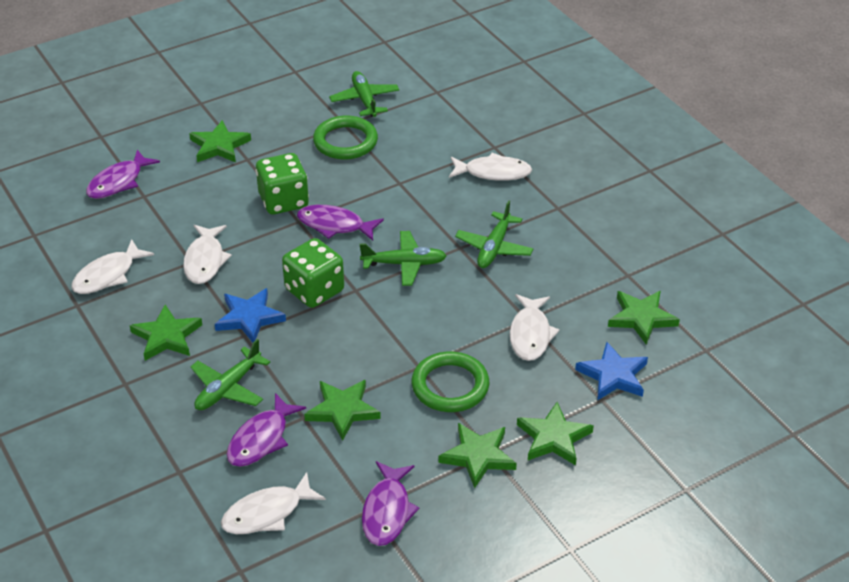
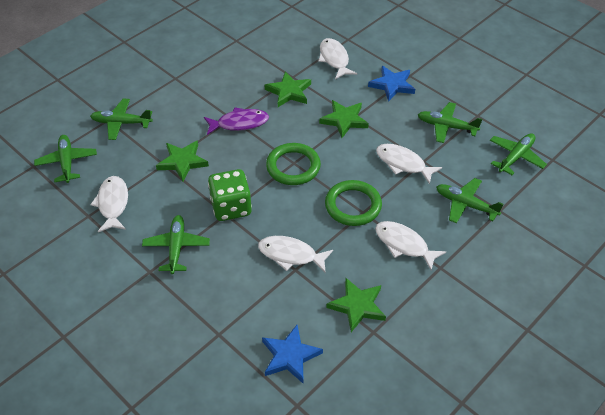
green dice: 2 -> 1
green plane: 4 -> 6
green star: 6 -> 4
purple fish: 4 -> 1

